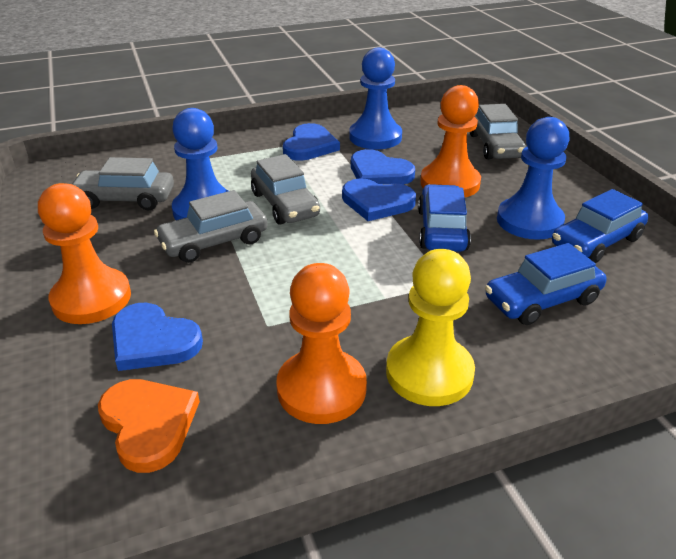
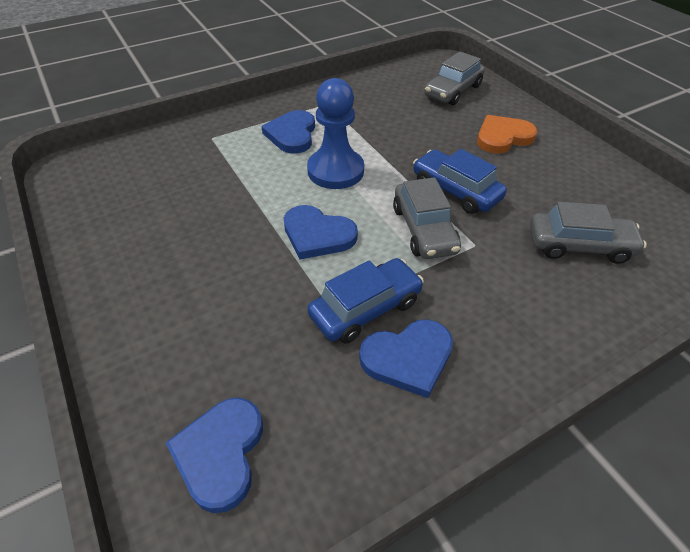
blue car: 3 -> 2
blue pawn: 3 -> 1
grey car: 4 -> 3
orange pawn: 3 -> 0
yellow pawn: 1 -> 0

